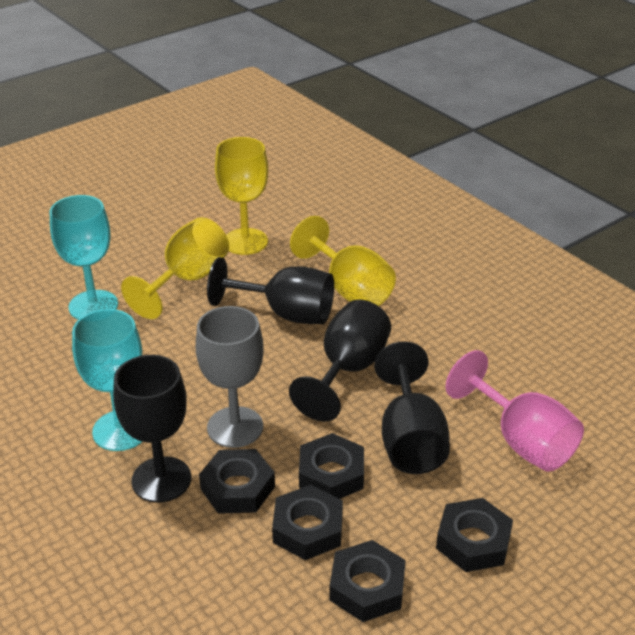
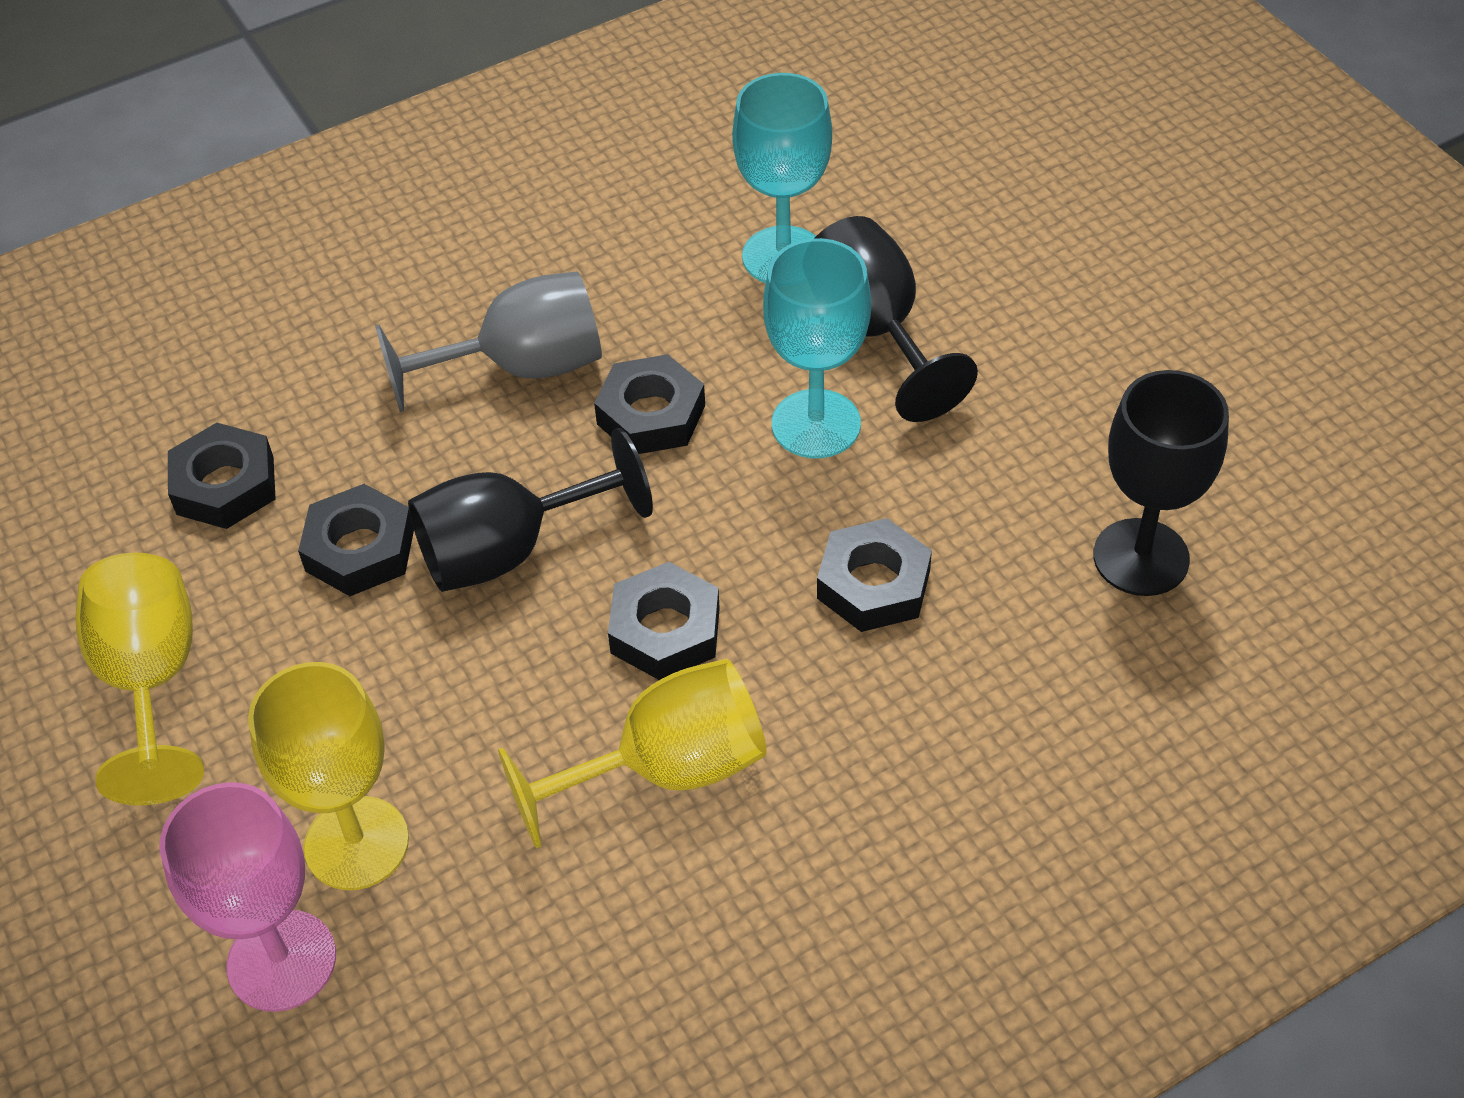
black goblet: 4 -> 3

